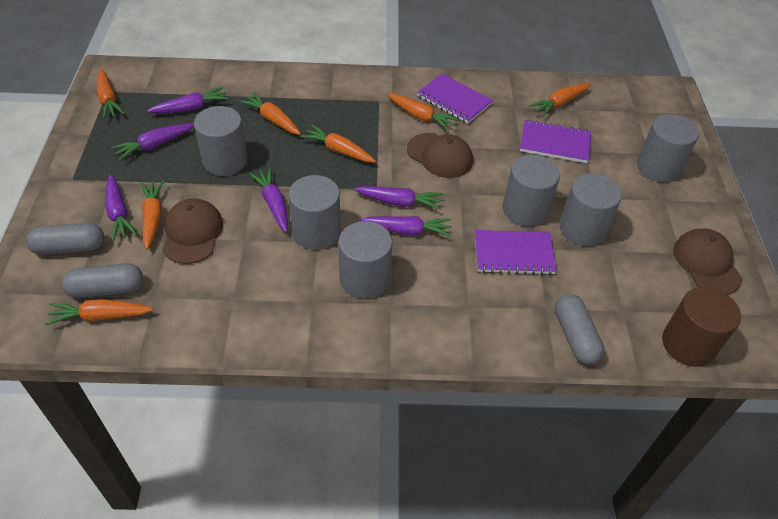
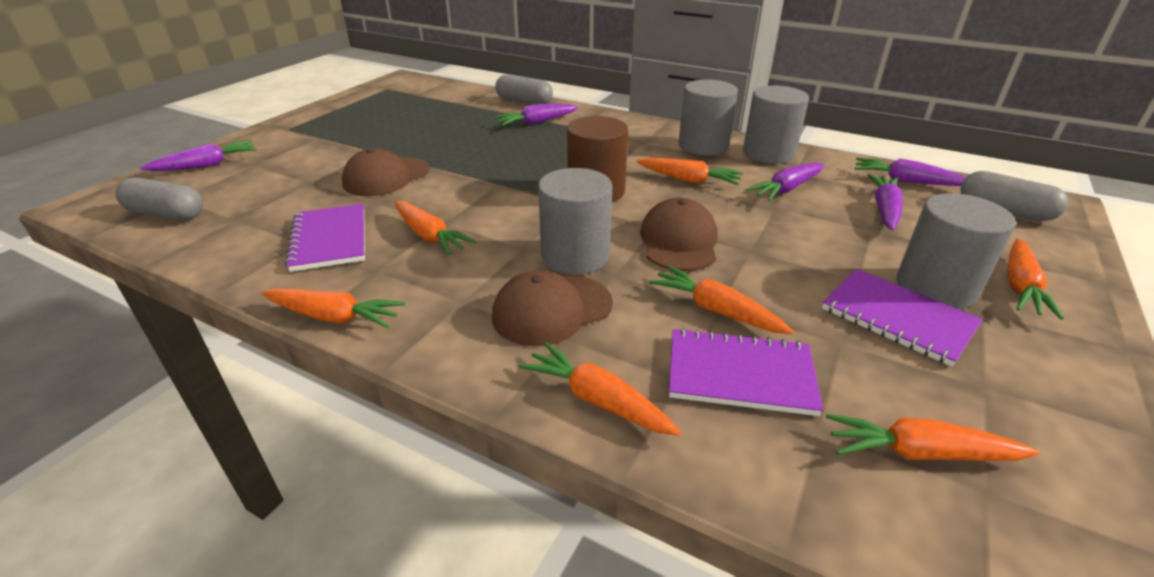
grey cylinder: 6 -> 4
purple carrot: 6 -> 5

